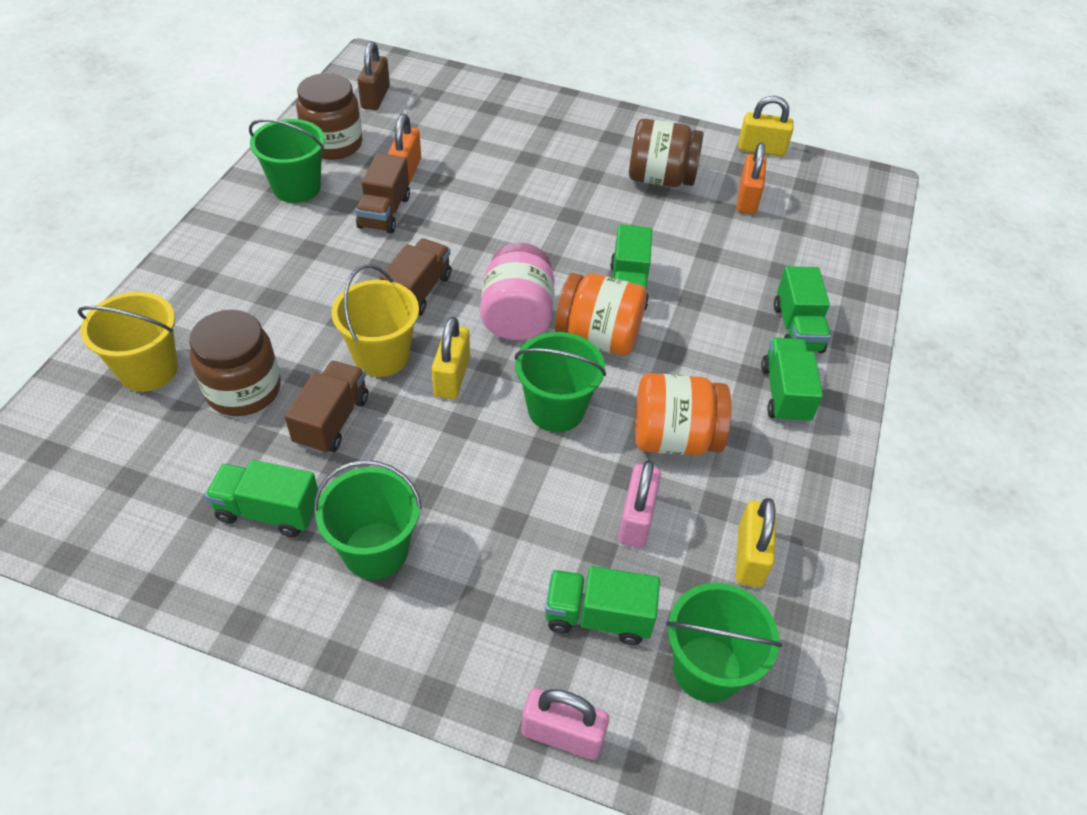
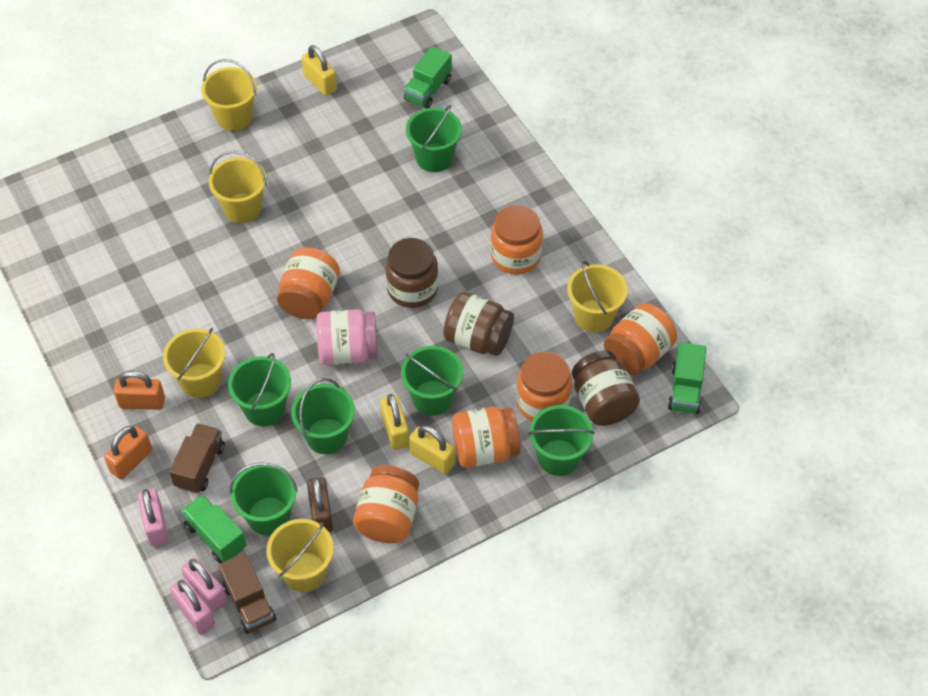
brown truck: 3 -> 2
green bucket: 4 -> 6
green truck: 5 -> 3
orange jar: 2 -> 6
pink padlock: 2 -> 3
yellow bucket: 2 -> 5

